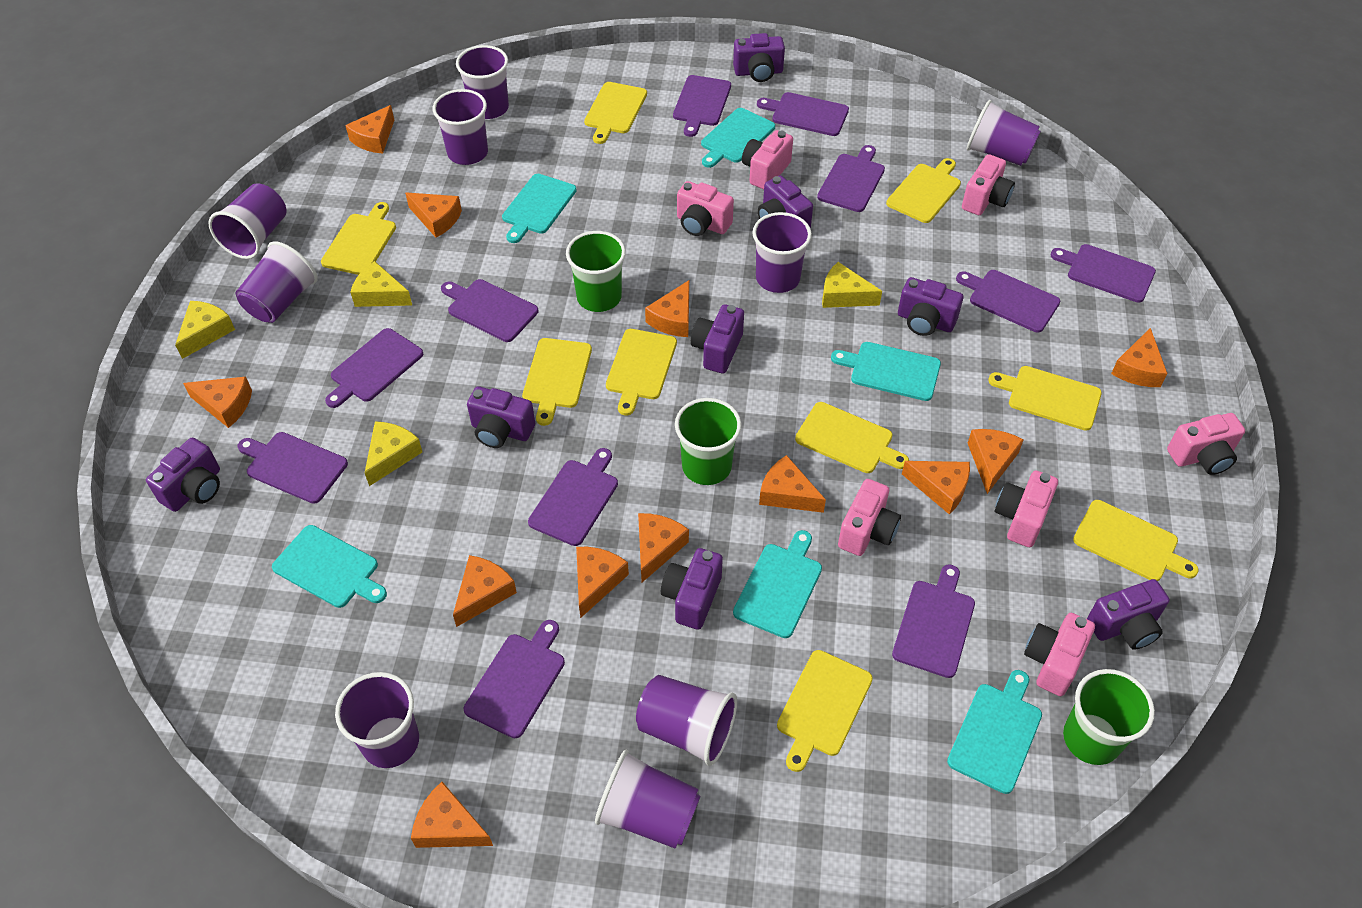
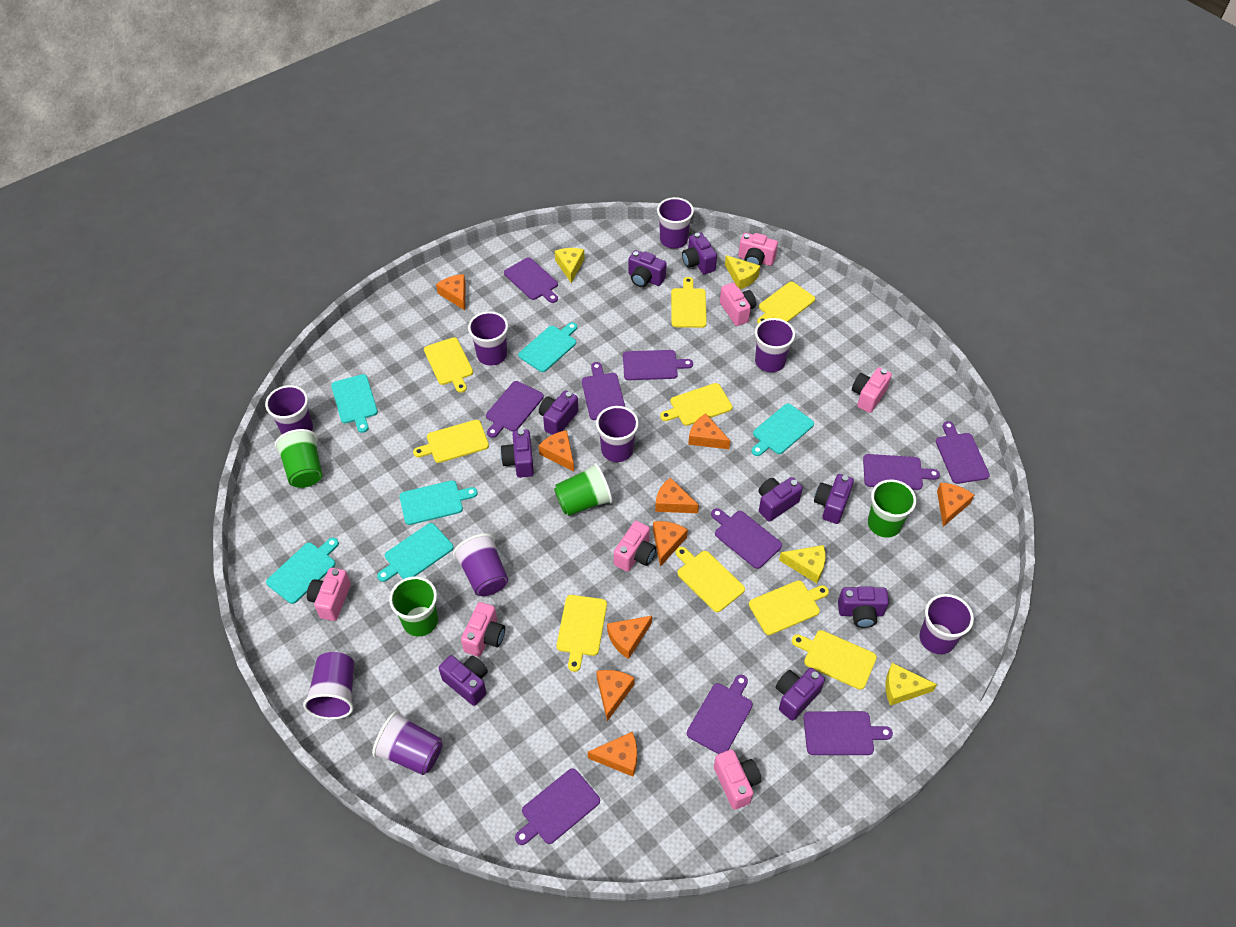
green cup: 3 -> 4
orange cheese: 12 -> 9
purple camera: 8 -> 9
purple cutting board: 11 -> 10

